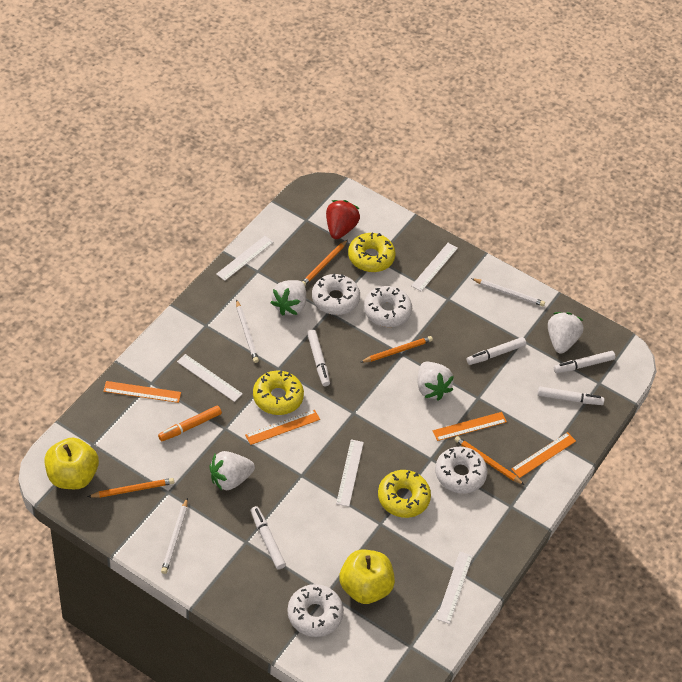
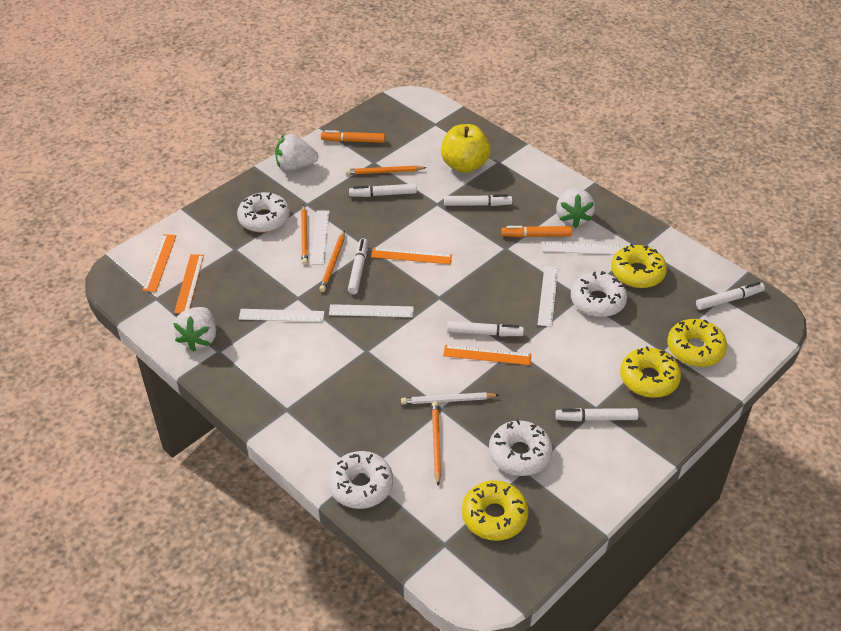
orange marker: 1 -> 2
red strawberry: 1 -> 0
white marker: 5 -> 6
white pencil: 3 -> 1
white strawberry: 4 -> 3
yellow apple: 2 -> 1
yellow donut: 3 -> 4

